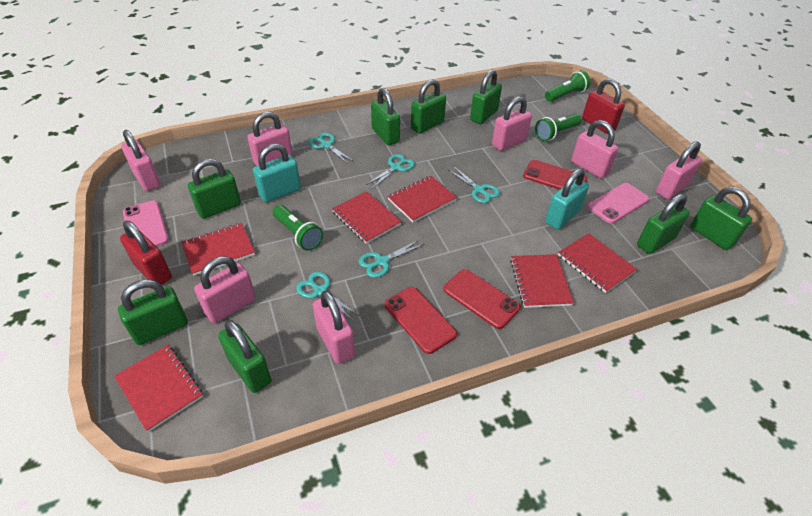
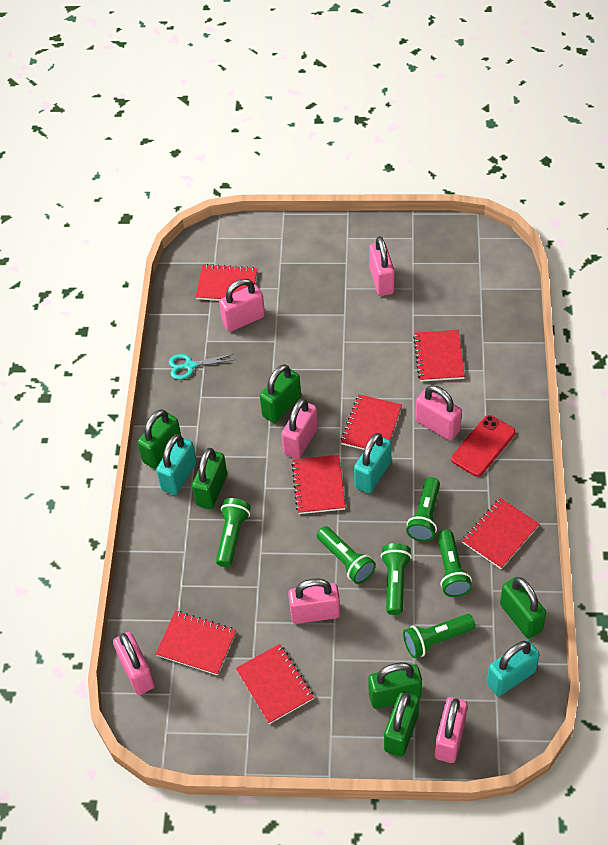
green flashlight: 3 -> 6
green padlock: 8 -> 6
pink phone: 2 -> 0
red notebook: 6 -> 7
red padlock: 2 -> 0
red phone: 3 -> 1
turquoise padlock: 2 -> 3
turquoise scissors: 5 -> 1

